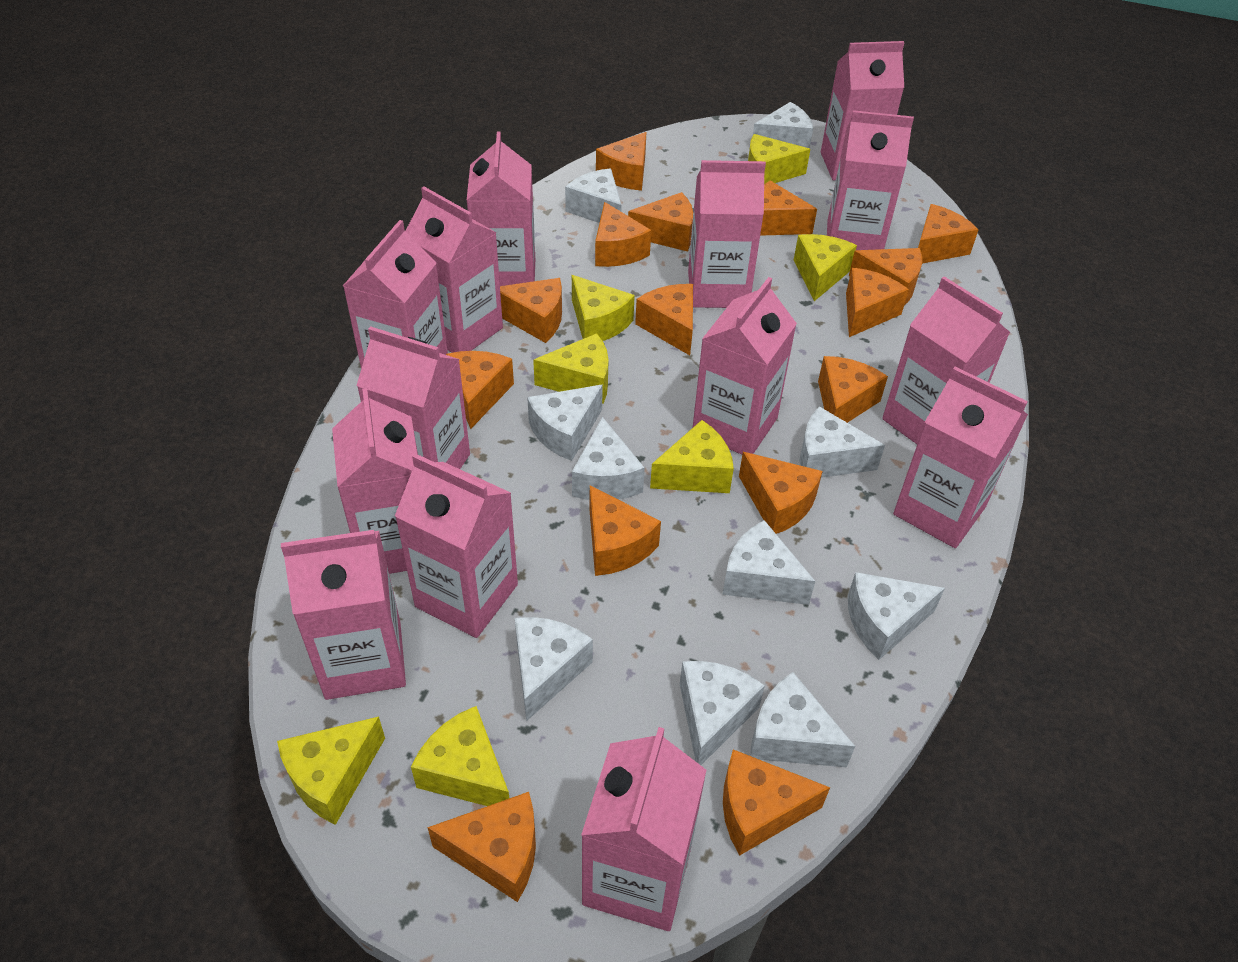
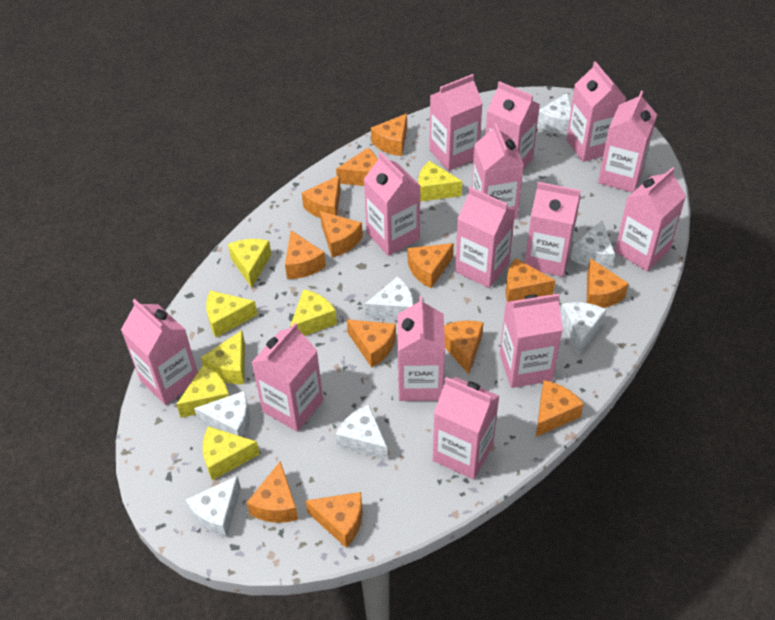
orange cheese: 15 -> 13
white cheese: 10 -> 7

